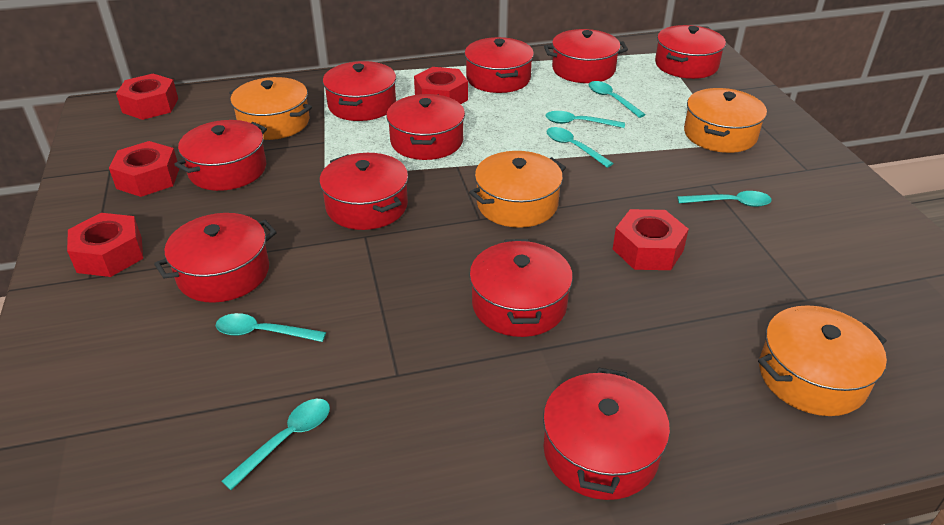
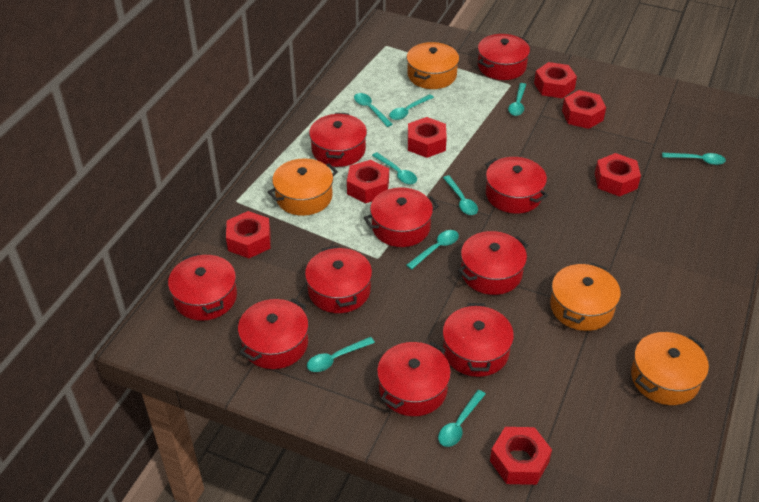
red nut: 5 -> 7
turquoise spoon: 6 -> 9

